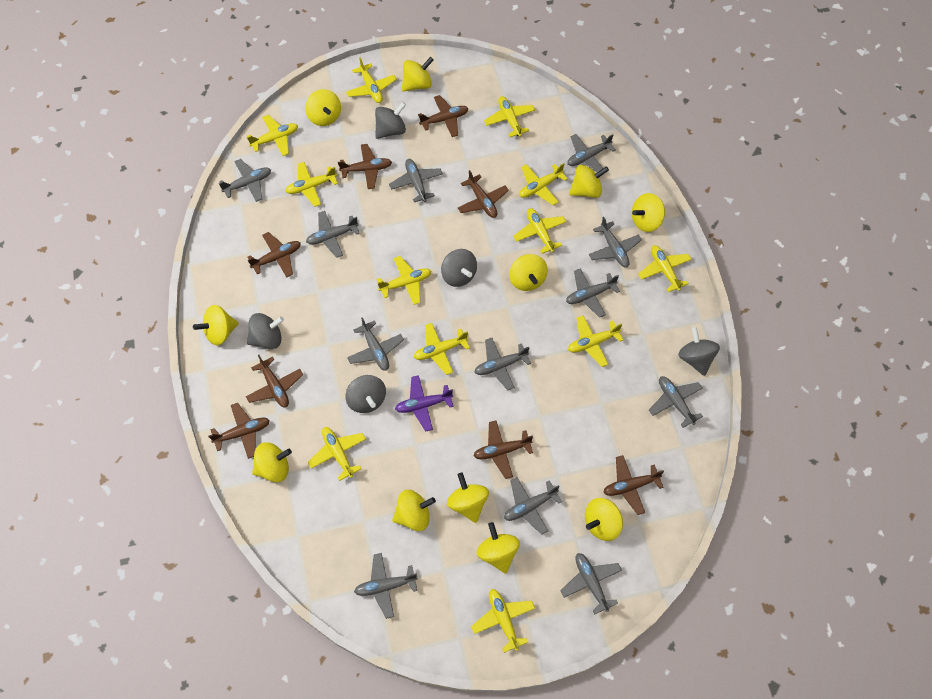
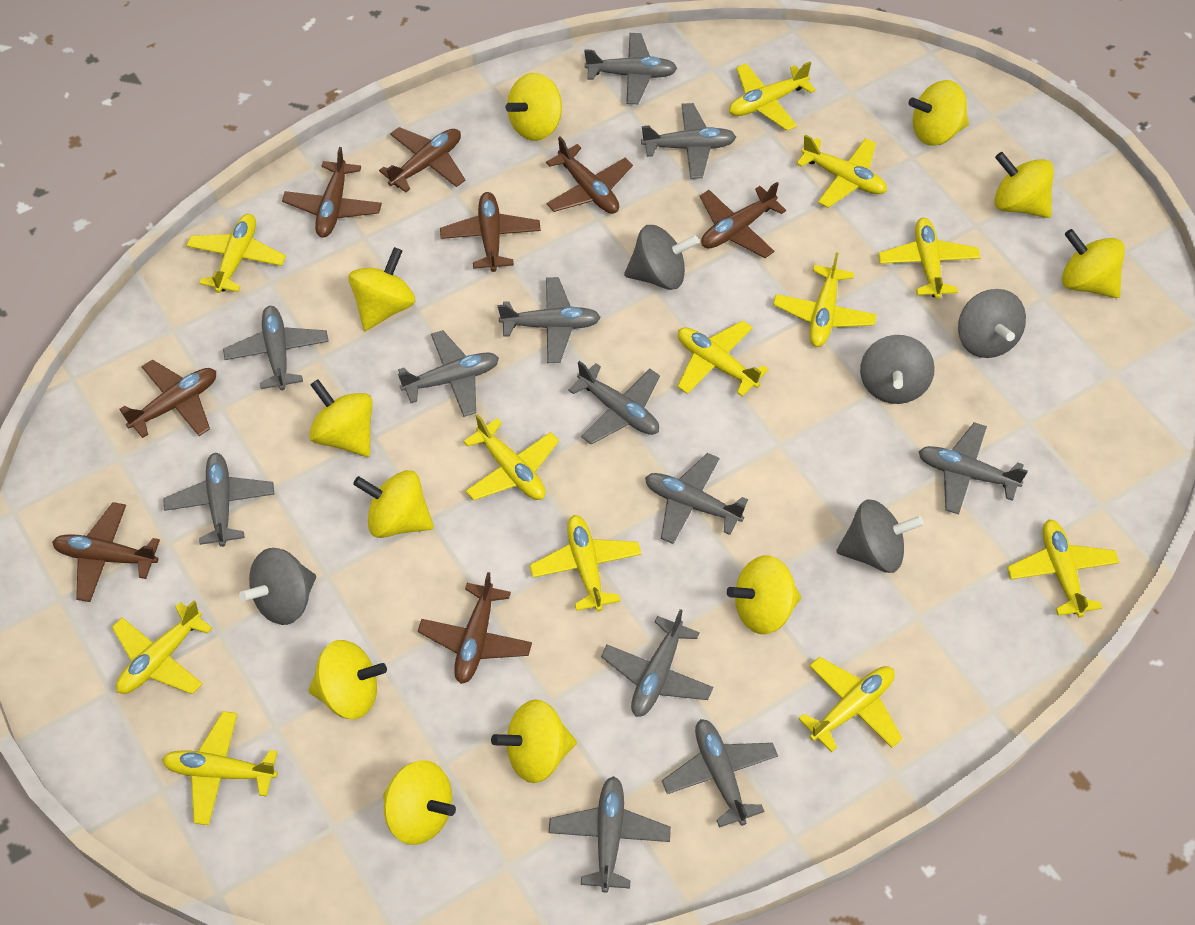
purple plane: 1 -> 0

